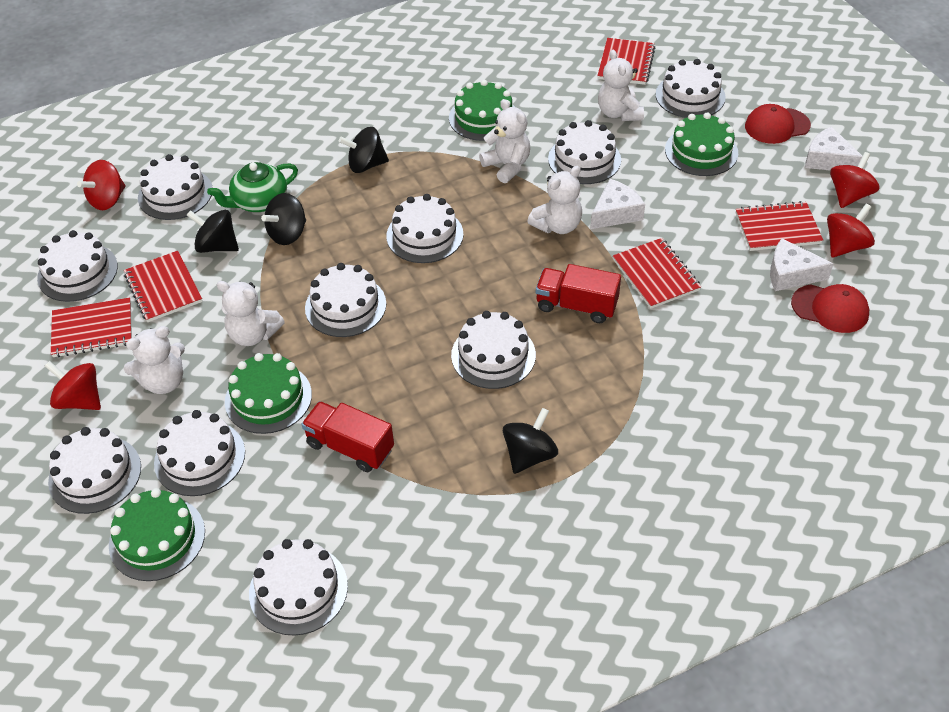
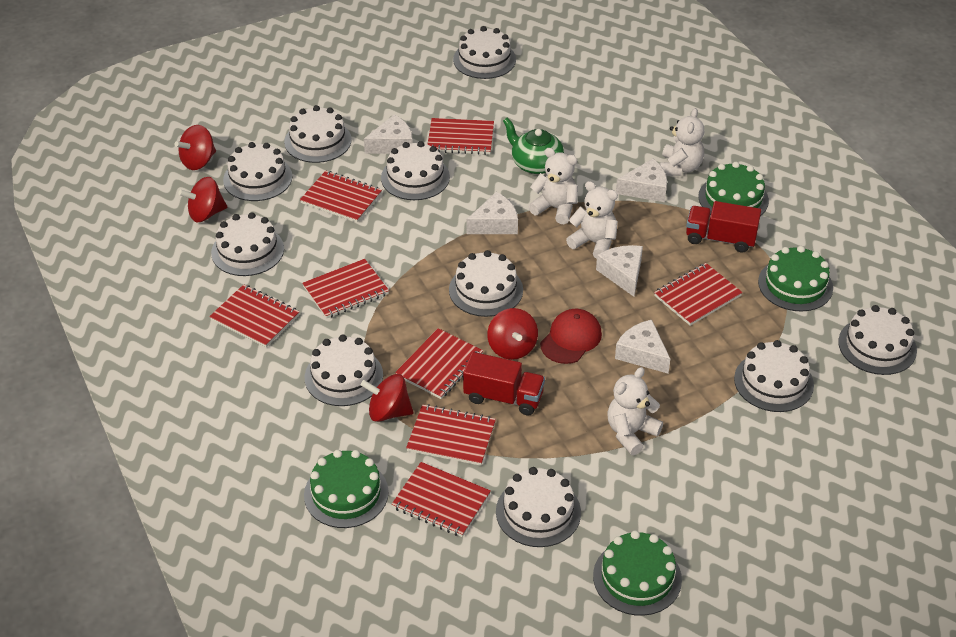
black spinning top: 4 -> 0
red cap: 2 -> 1
red notebook: 5 -> 8
white cheese: 3 -> 5
white teddy bear: 5 -> 4

